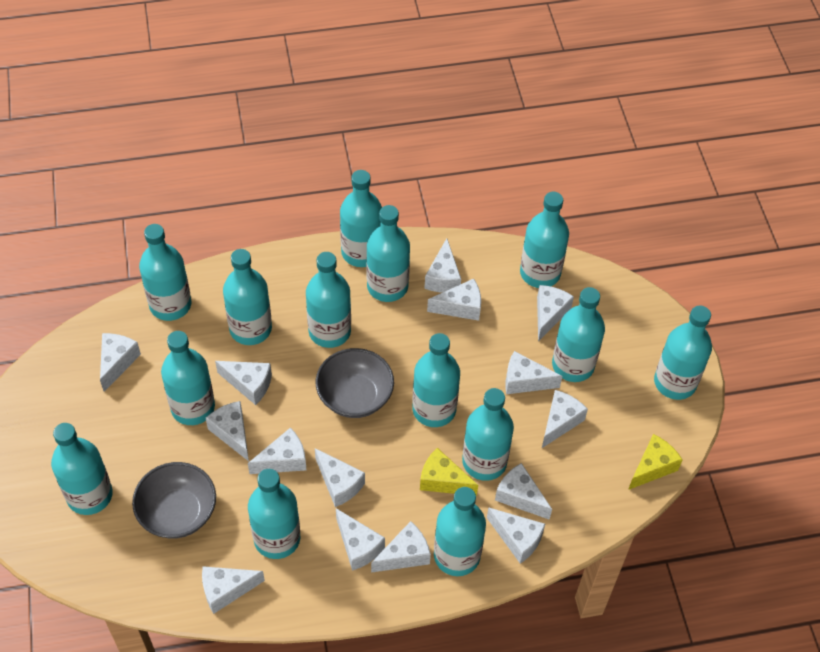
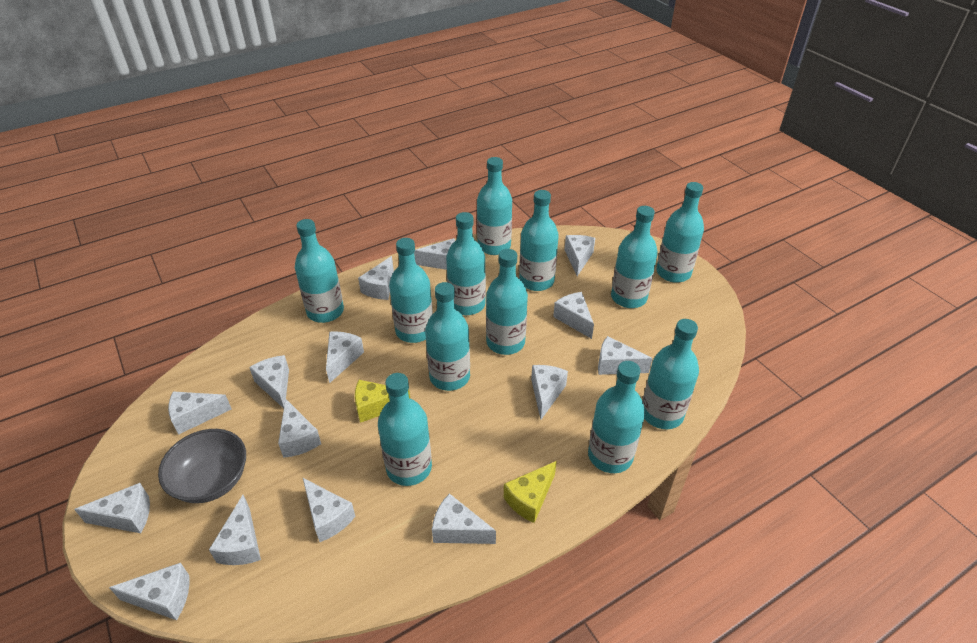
grey bowl: 2 -> 1
turquoise bottle: 14 -> 12

